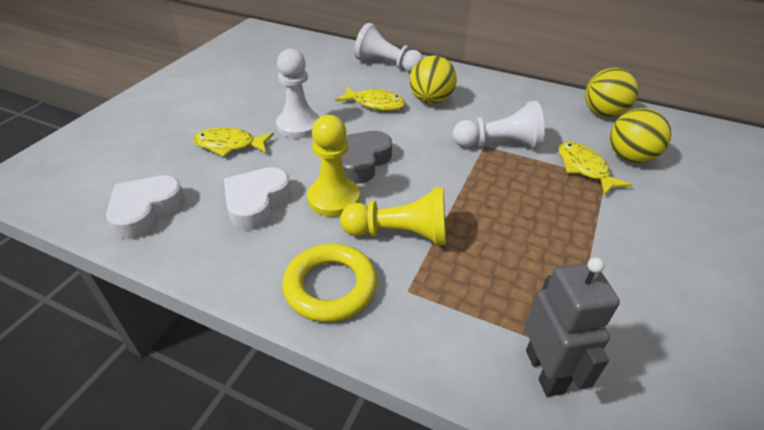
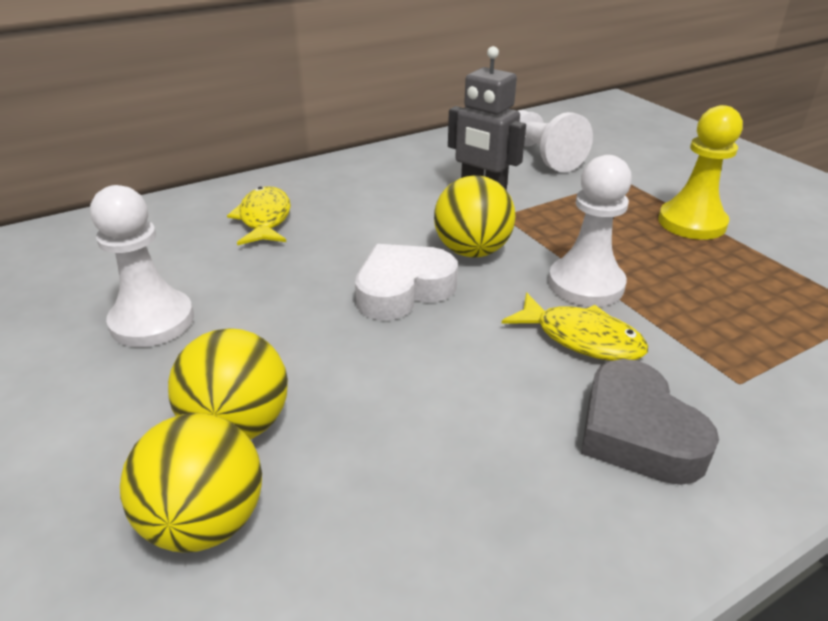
white heart: 2 -> 1
yellow fish: 3 -> 2
yellow pawn: 2 -> 1
yellow ring: 1 -> 0

